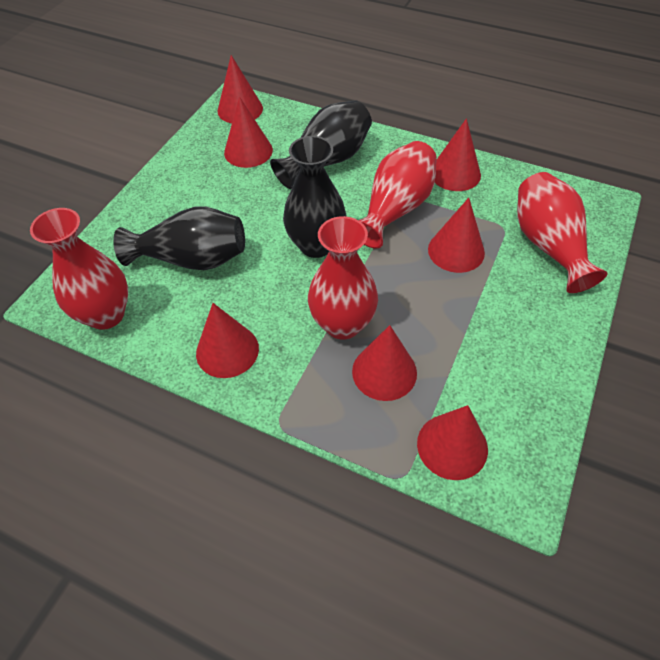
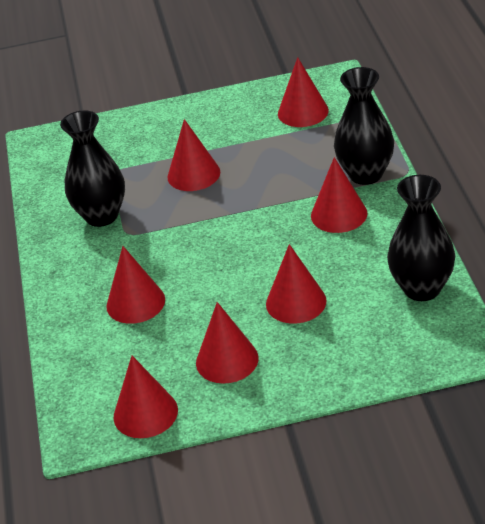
red vase: 4 -> 0

